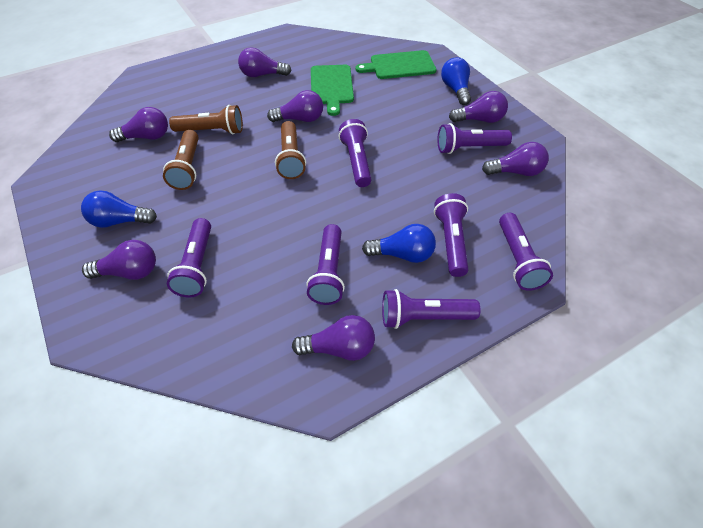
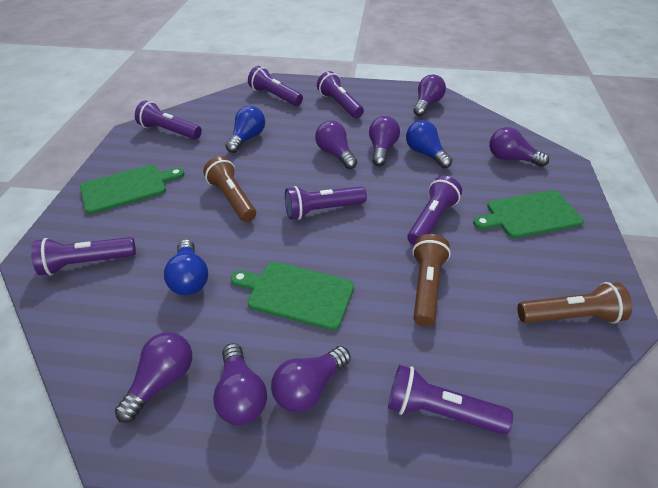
green cutting board: 2 -> 3

